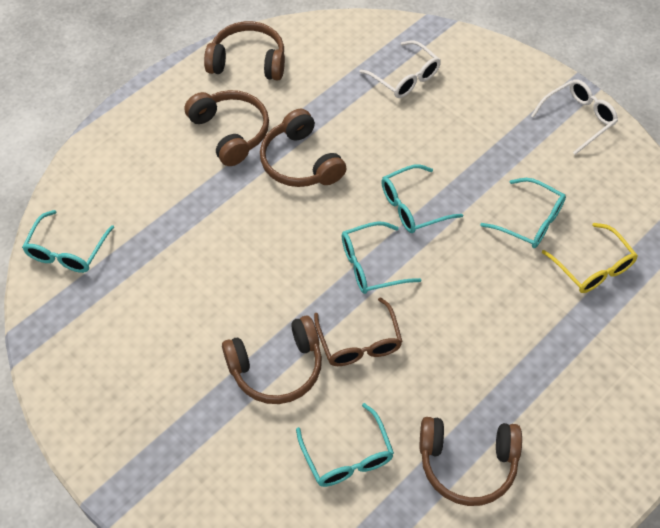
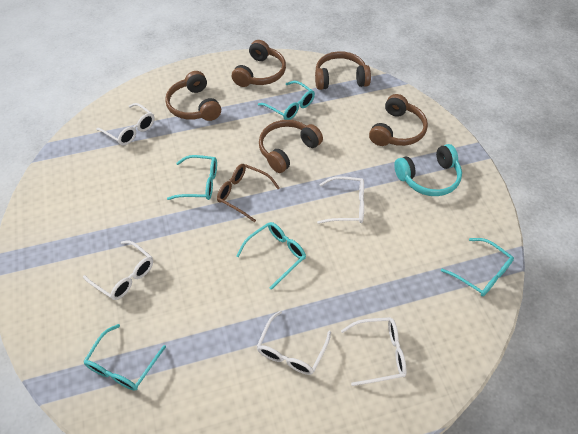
turquoise headphones: 0 -> 1
white glasses: 2 -> 5
yellow glasses: 1 -> 0

